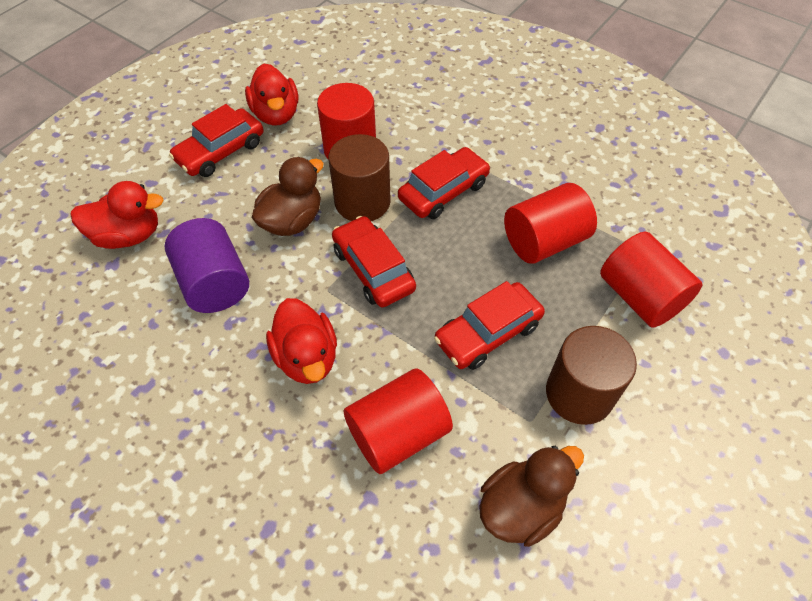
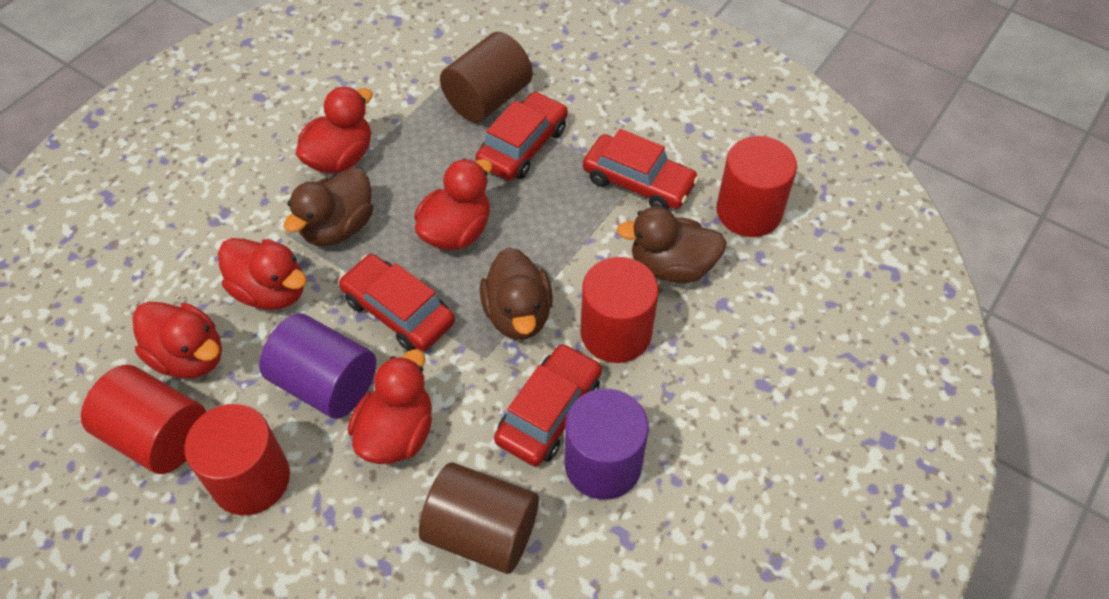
brown duck: 2 -> 3
purple cylinder: 1 -> 2
red duck: 3 -> 5

